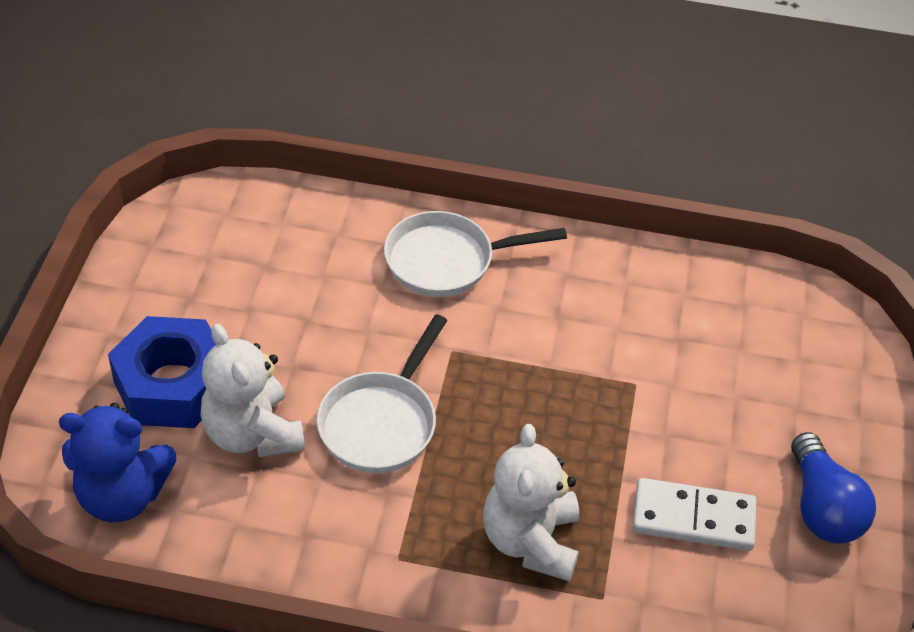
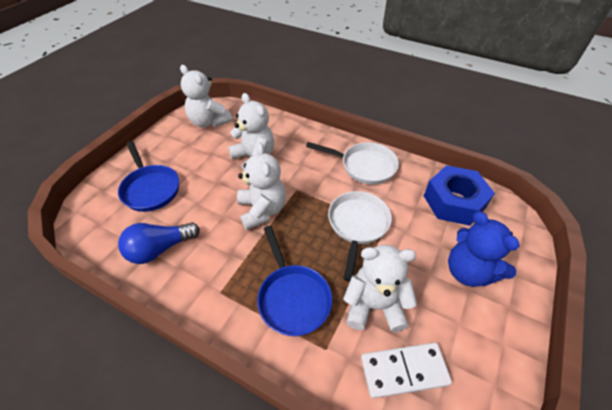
blue pan: 0 -> 2
white teddy bear: 2 -> 4

